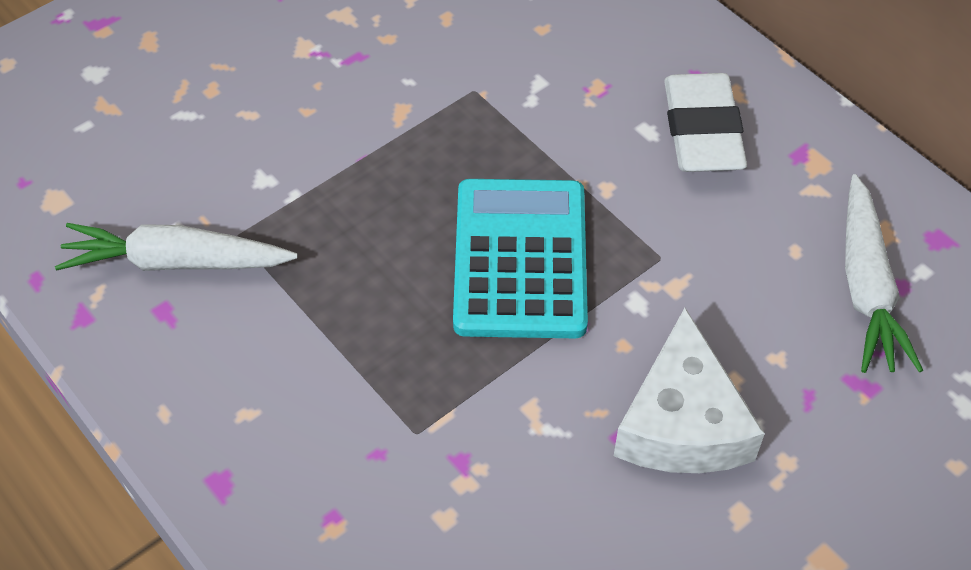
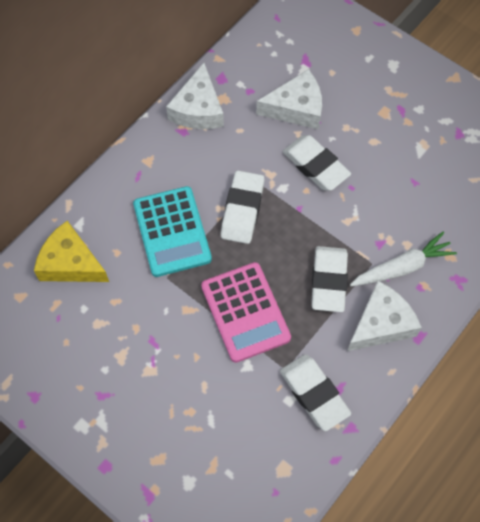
pink calculator: 0 -> 1
white carrot: 2 -> 1
white cheese: 1 -> 3
white eraser: 1 -> 4
yellow cheese: 0 -> 1

